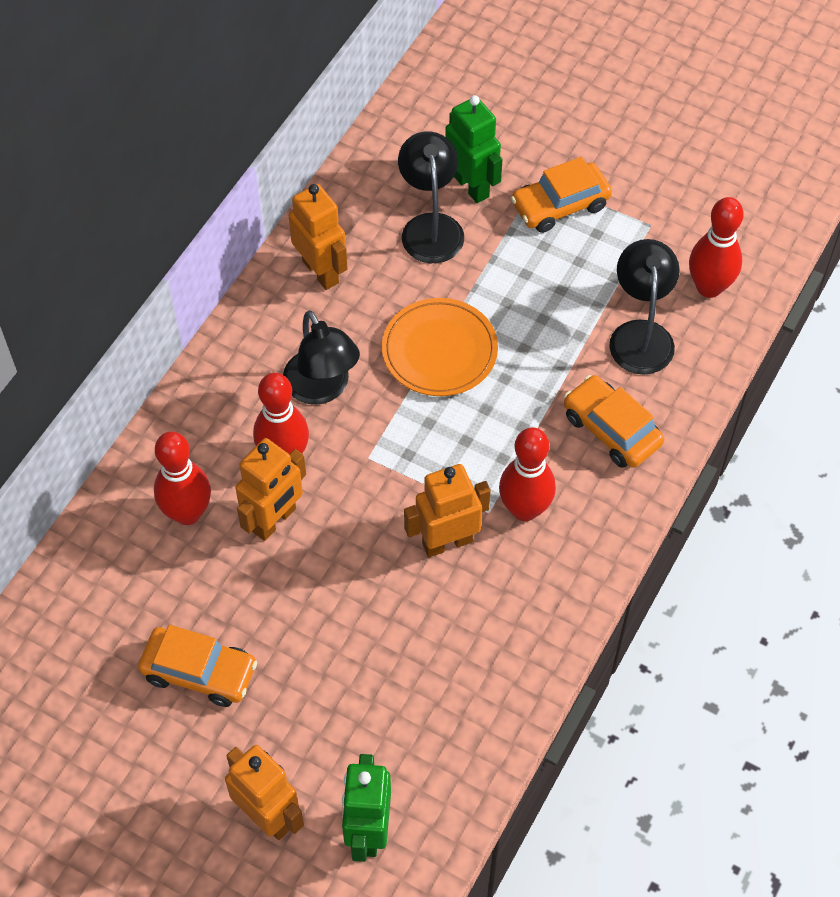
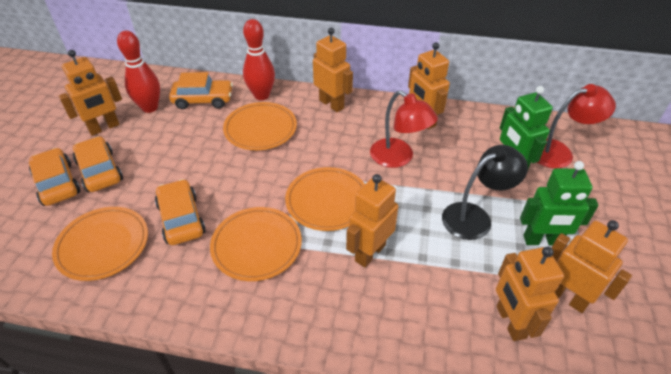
black lamp: 3 -> 1
orange car: 3 -> 4
orange plate: 1 -> 4
orange robot: 4 -> 6
red bowling pin: 4 -> 2
red lamp: 0 -> 2

